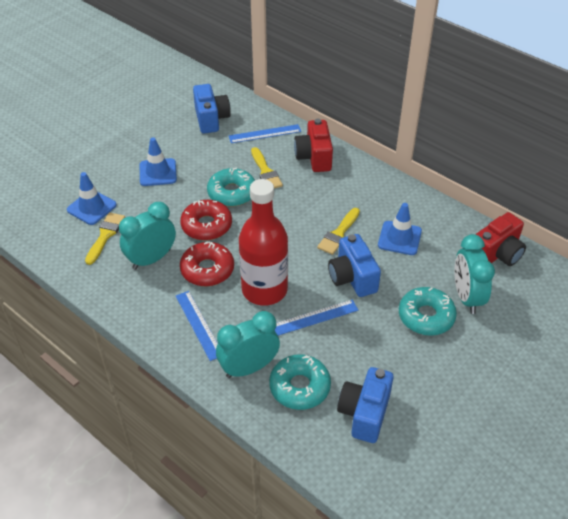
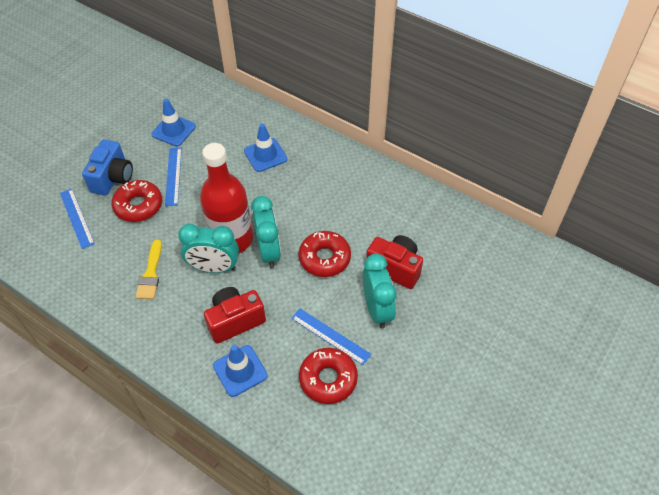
blue camera: 3 -> 1
red donut: 2 -> 3
turquoise donut: 3 -> 0
yellow brush: 3 -> 1

